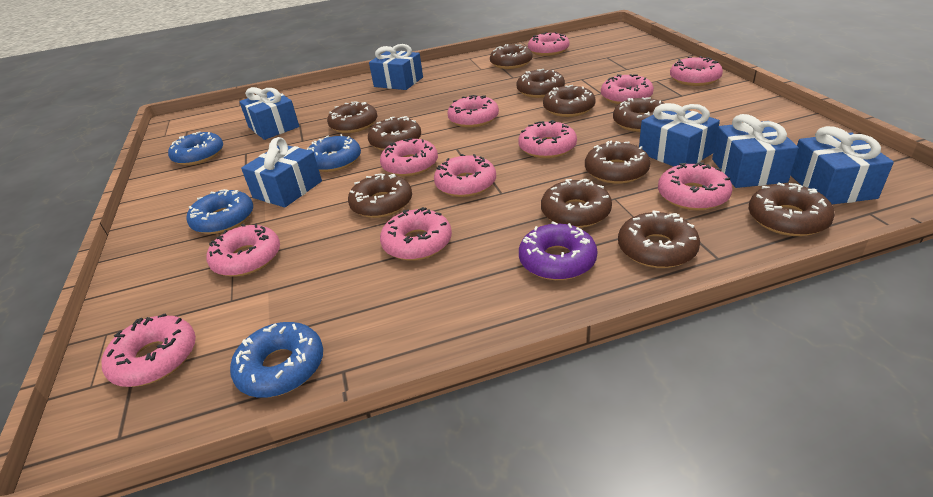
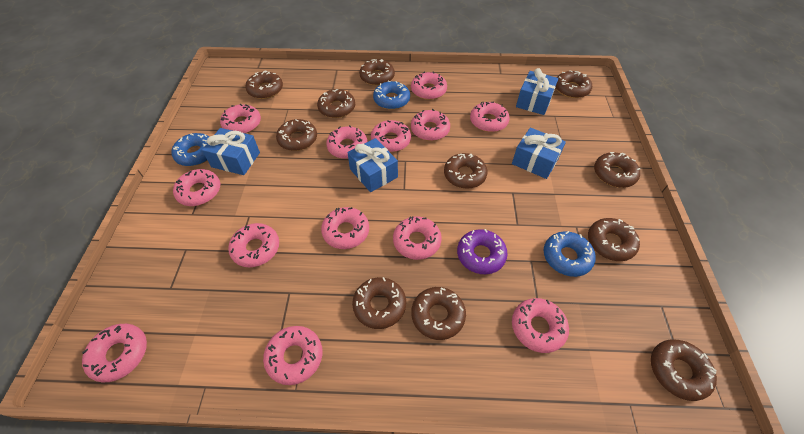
blue donut: 4 -> 3
blue gift: 6 -> 4
pink donut: 11 -> 13

